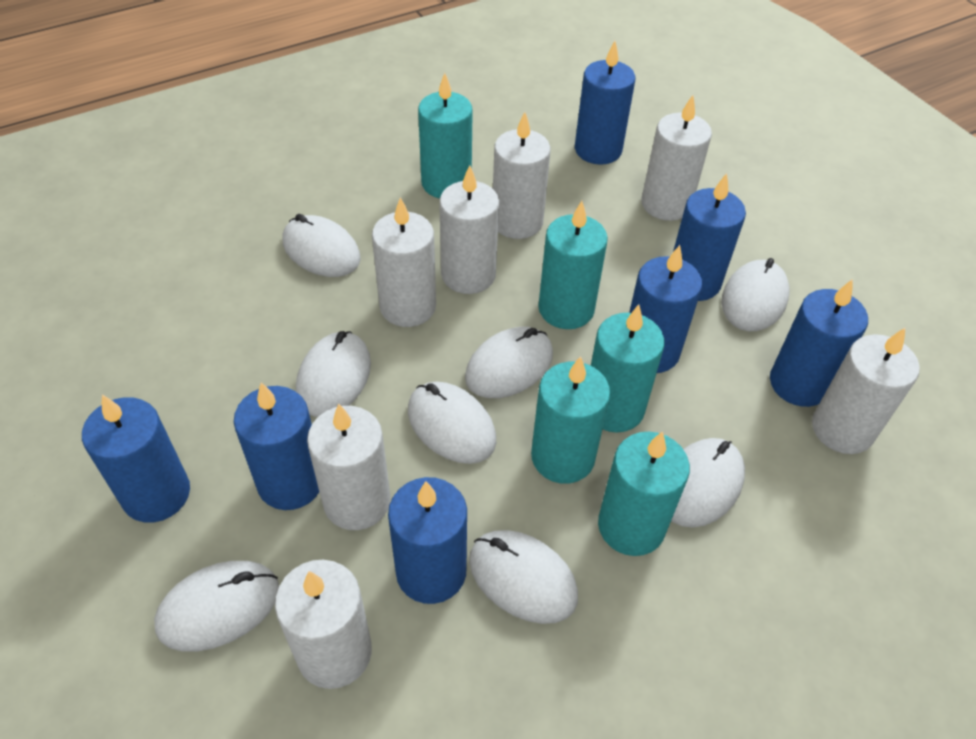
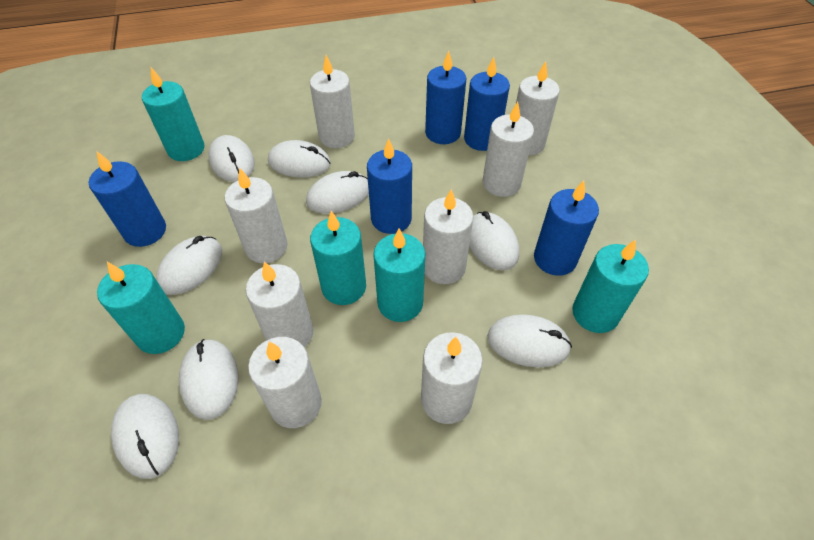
blue candle: 7 -> 5
white candle: 7 -> 8

